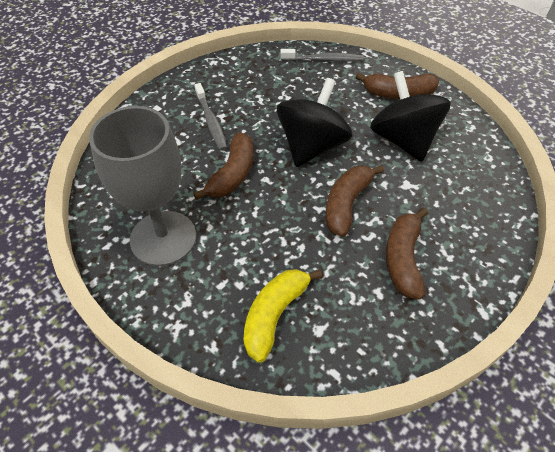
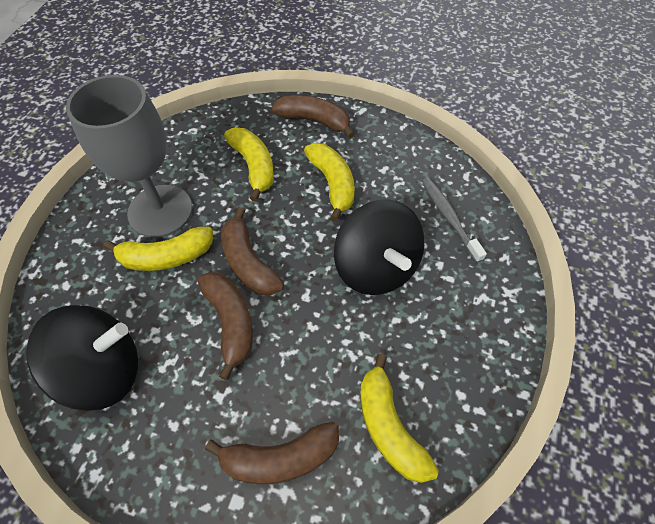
grey toothbrush: 2 -> 1
yellow banana: 1 -> 4

